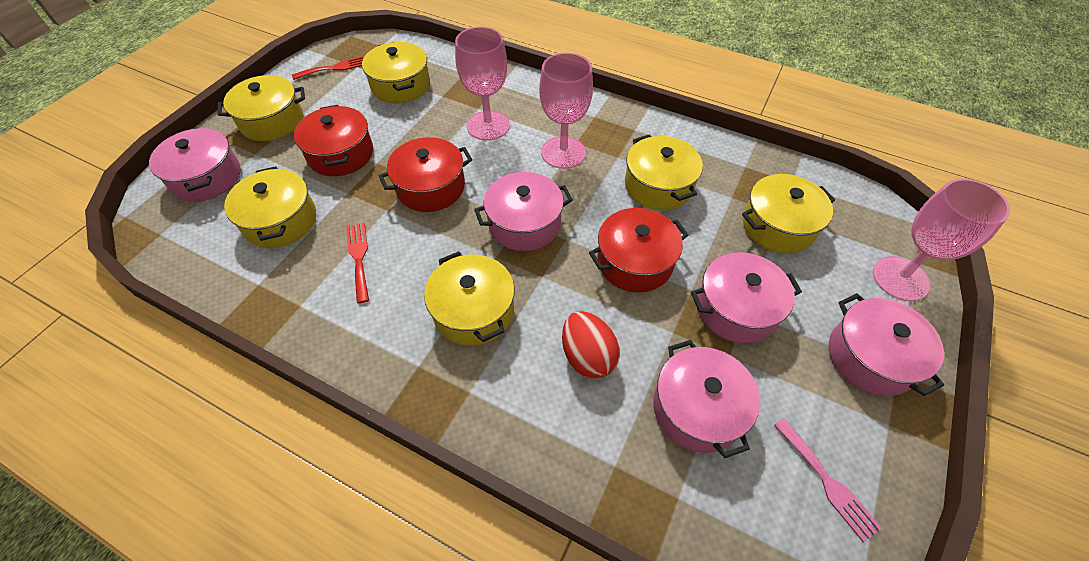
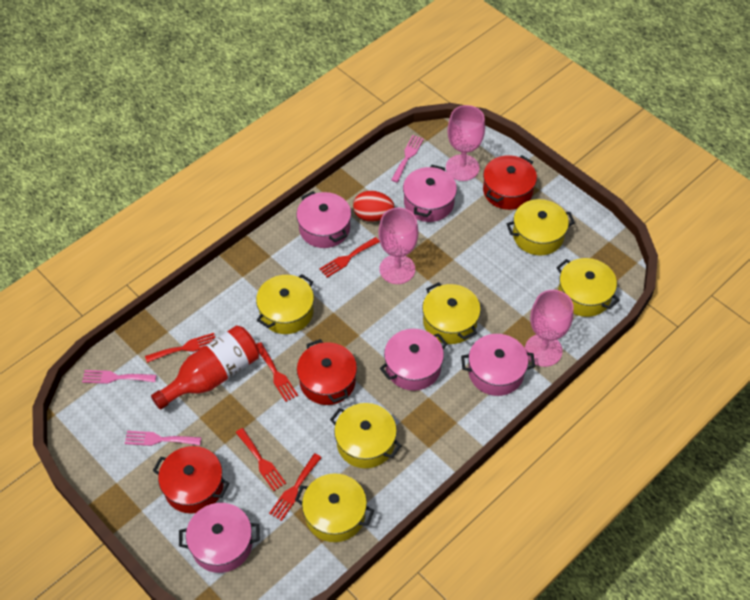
pink fork: 1 -> 3
red bottle: 0 -> 1
red fork: 2 -> 5

